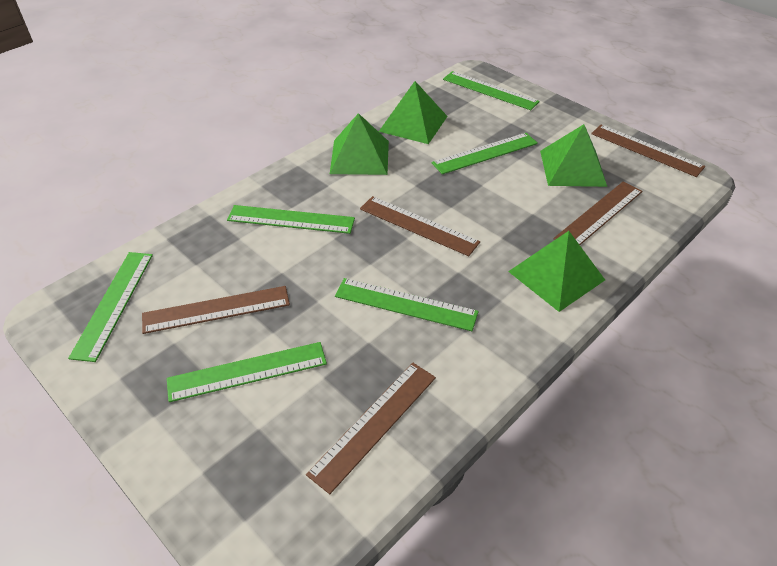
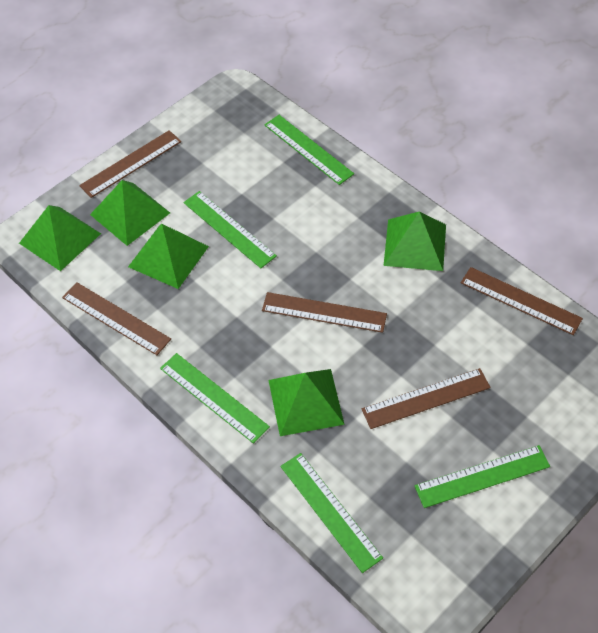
green pyramid: 4 -> 5
green ruler: 6 -> 5

